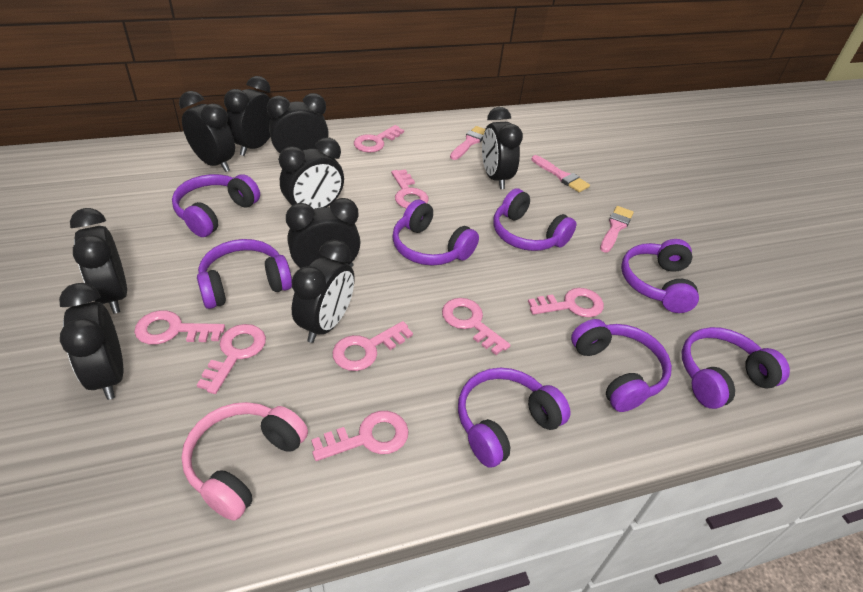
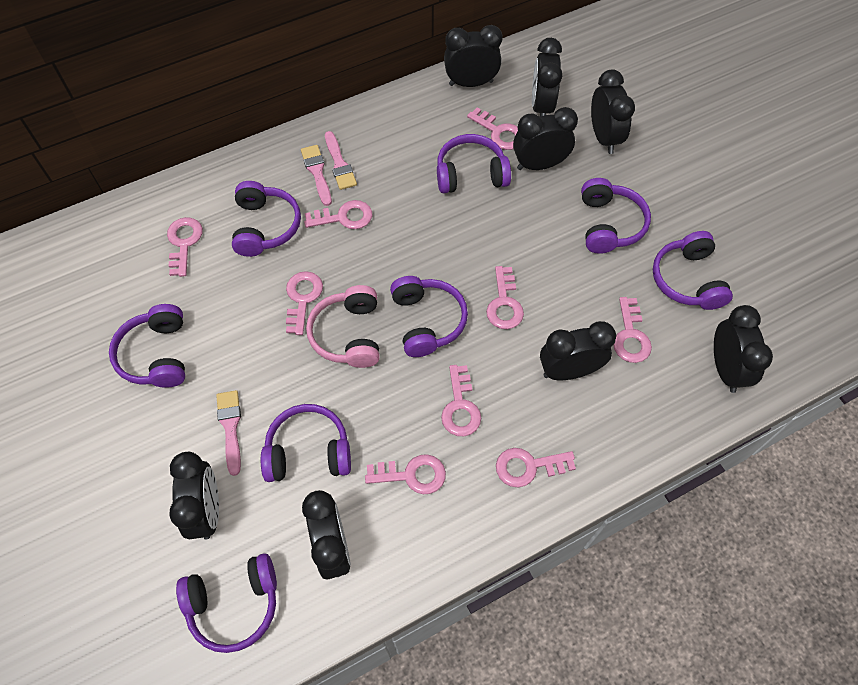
black clock: 9 -> 8
pink key: 8 -> 9

